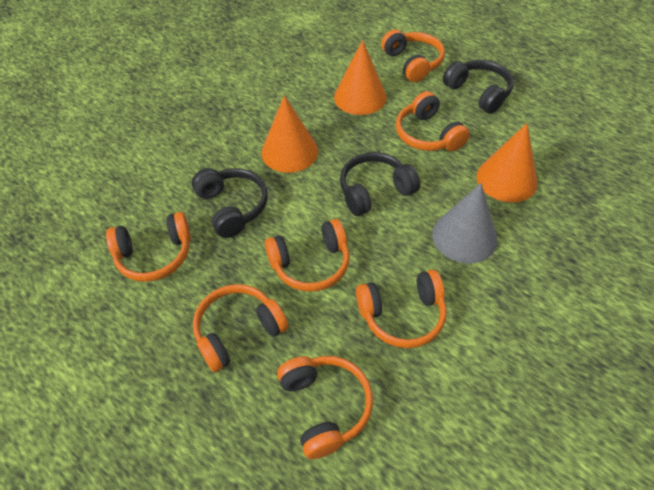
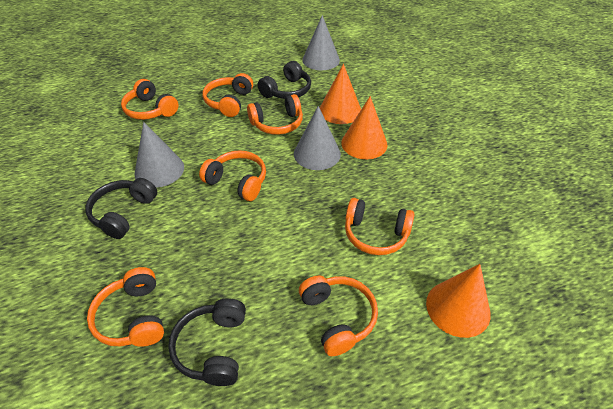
grey cone: 1 -> 3

